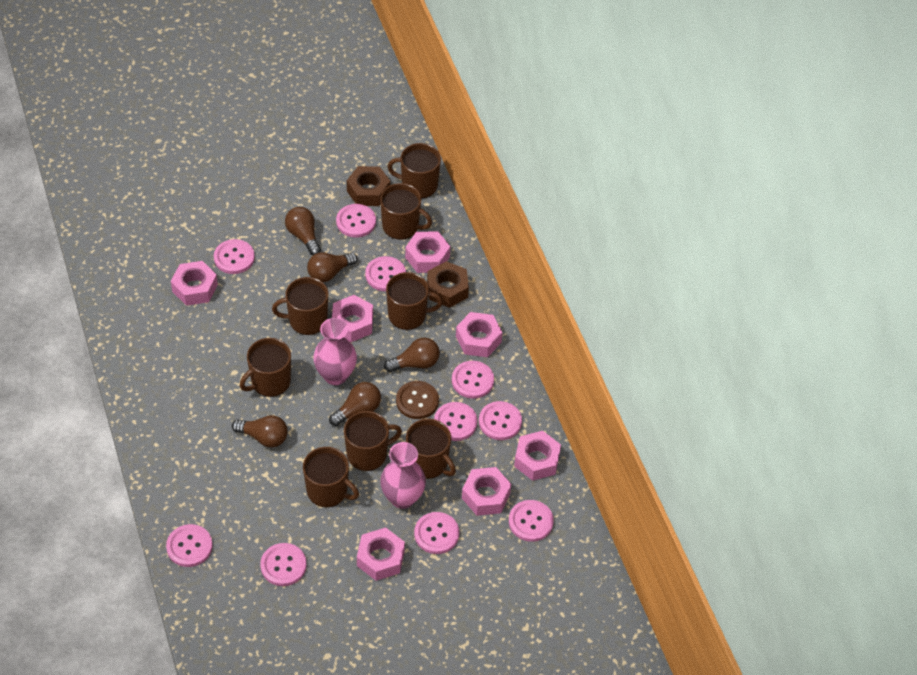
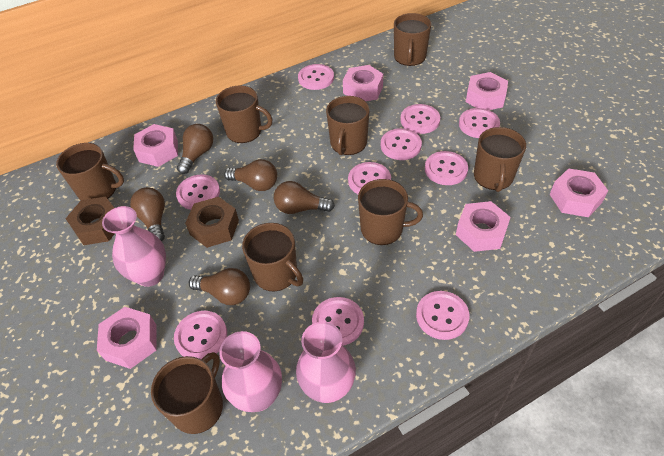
brown button: 1 -> 0
pink nut: 7 -> 6
pink vase: 2 -> 3

